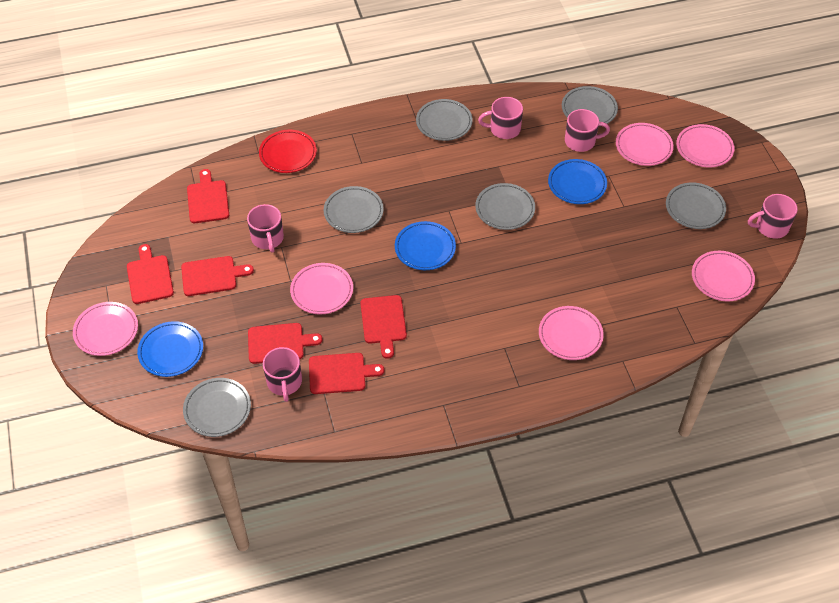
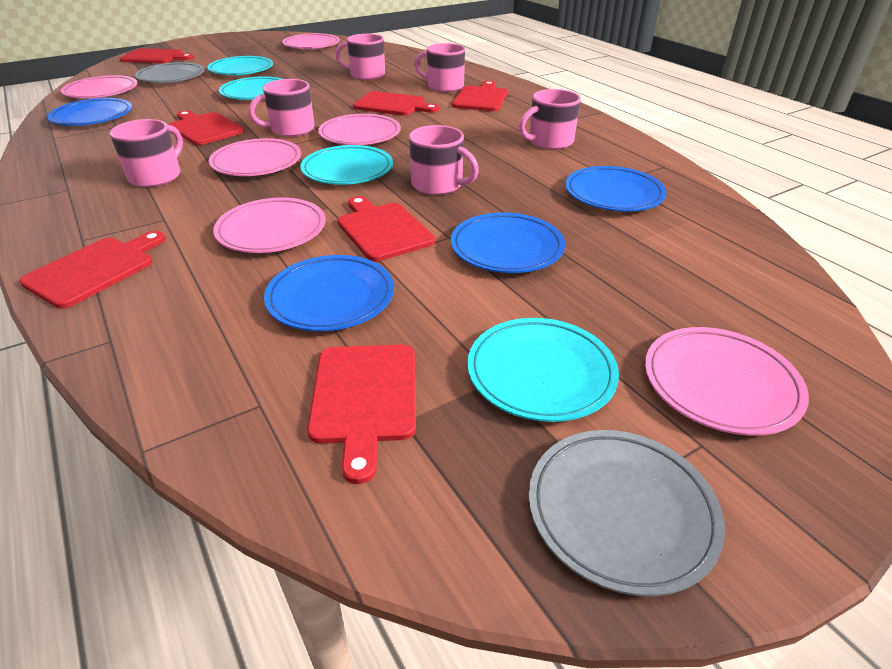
blue plate: 3 -> 4
grey plate: 6 -> 2
pink mug: 5 -> 6
red cutting board: 6 -> 7
red plate: 1 -> 0
turquoise plate: 0 -> 4

